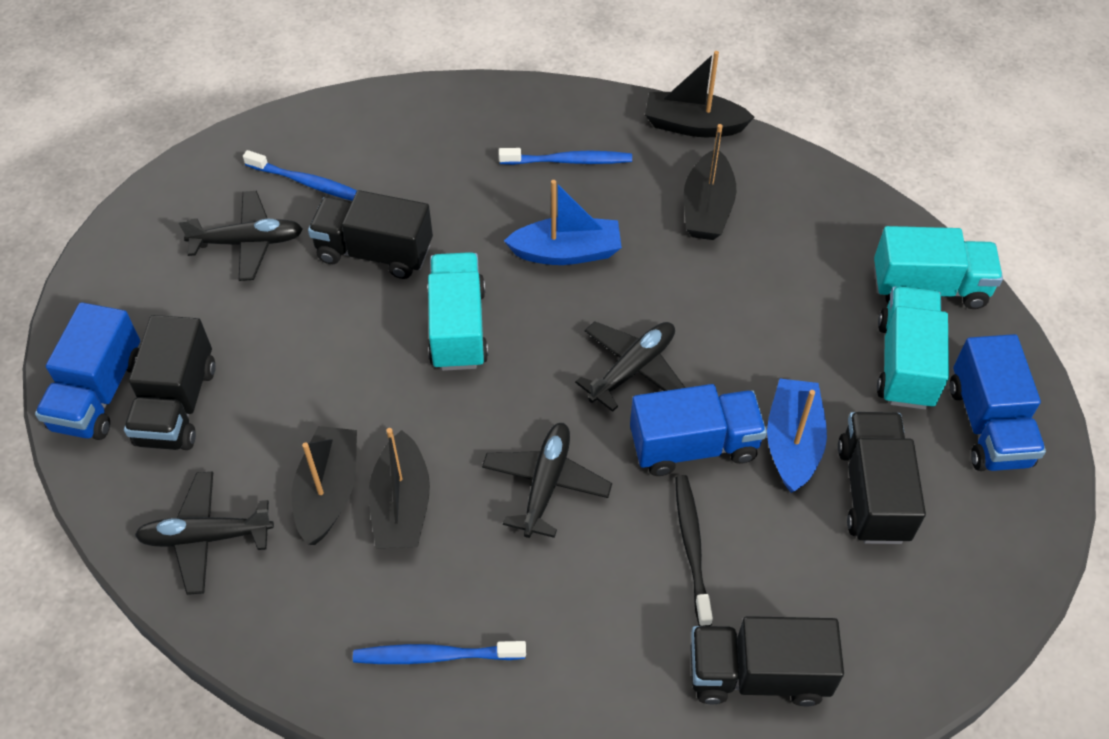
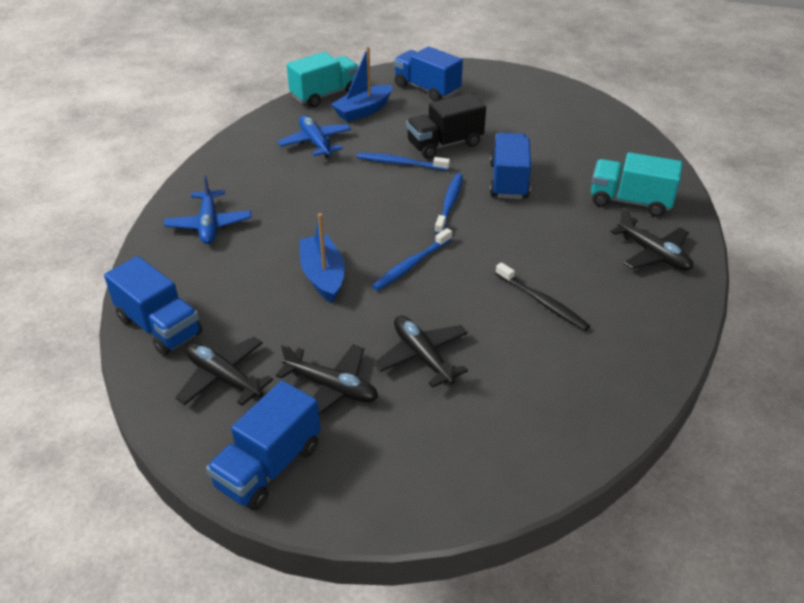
black boat: 4 -> 0
black truck: 4 -> 1
blue plane: 0 -> 2
blue truck: 3 -> 4
turquoise truck: 3 -> 2

